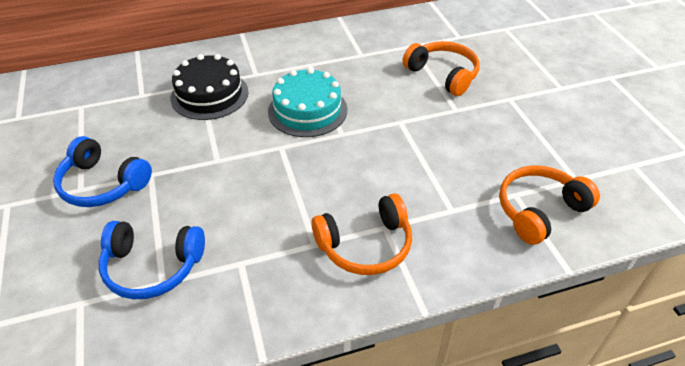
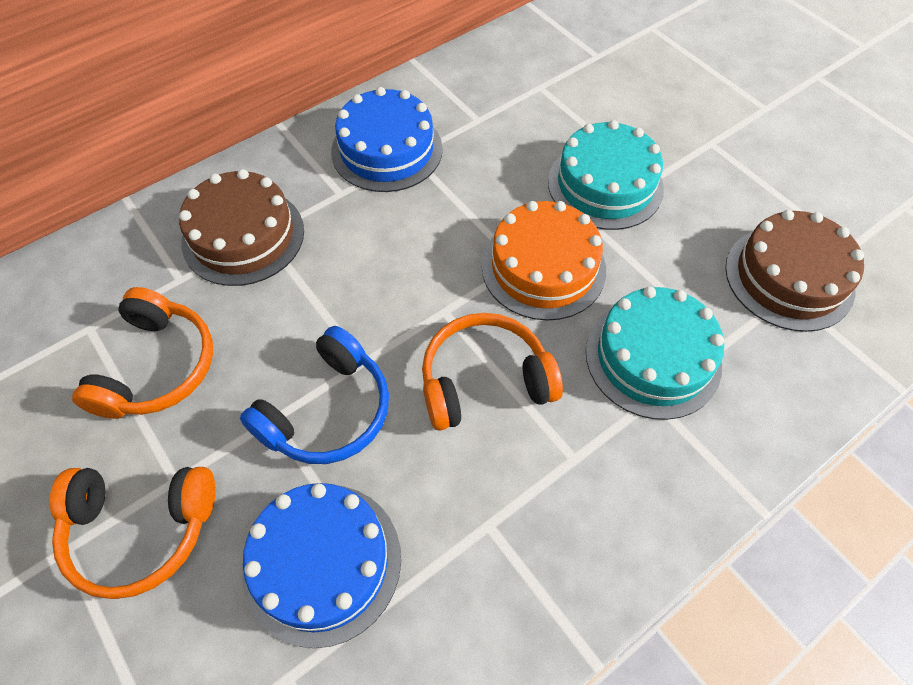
black cake: 1 -> 0
blue cake: 0 -> 2
blue headphones: 2 -> 1
brown cake: 0 -> 2
orange cake: 0 -> 1
turquoise cake: 1 -> 2

